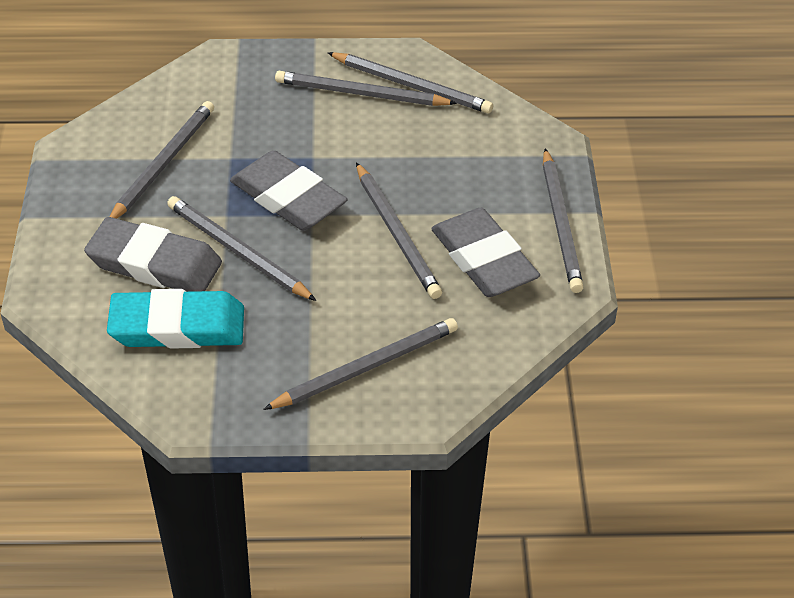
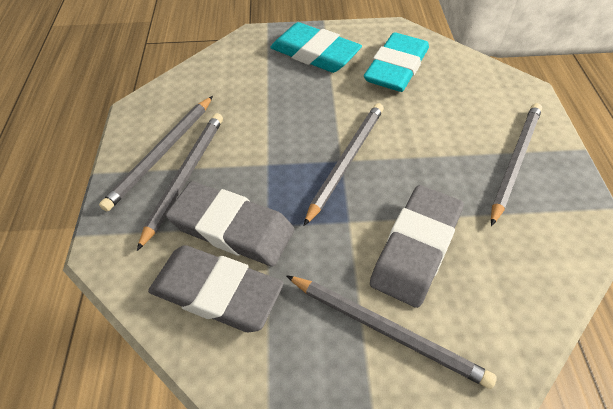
grey pencil: 7 -> 5
turquoise eraser: 1 -> 2

